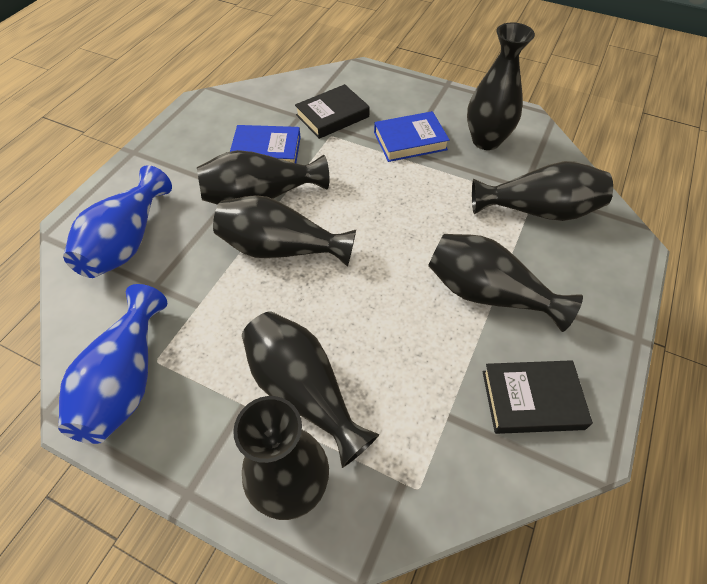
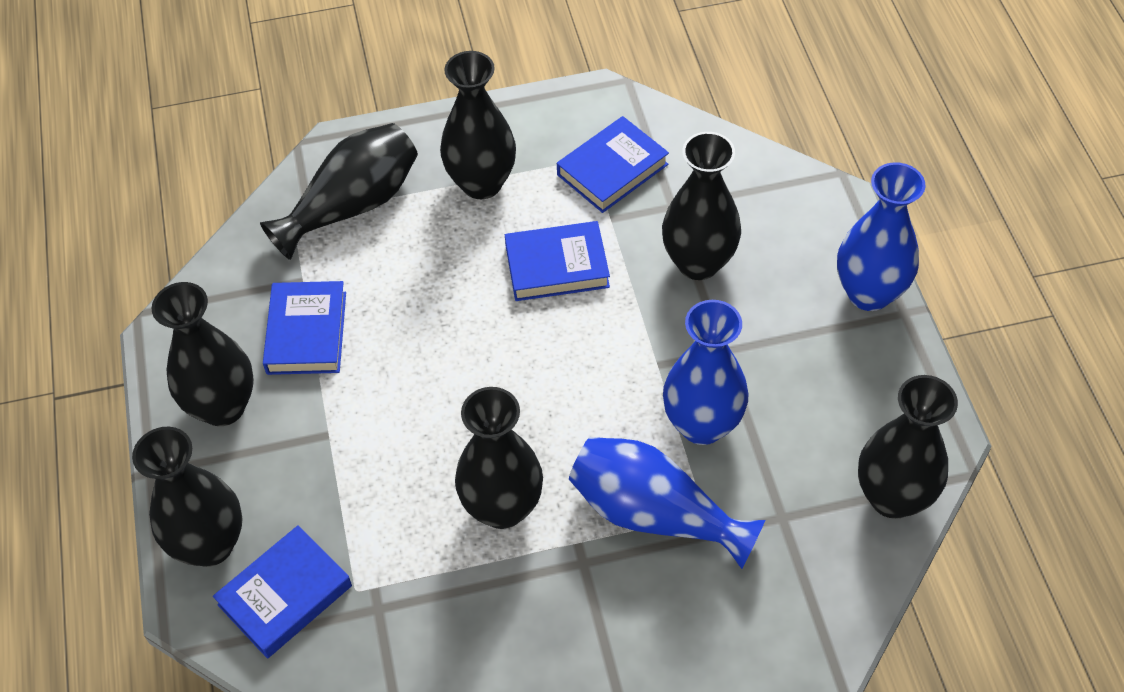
black book: 2 -> 0
blue book: 2 -> 4
blue vase: 2 -> 3

